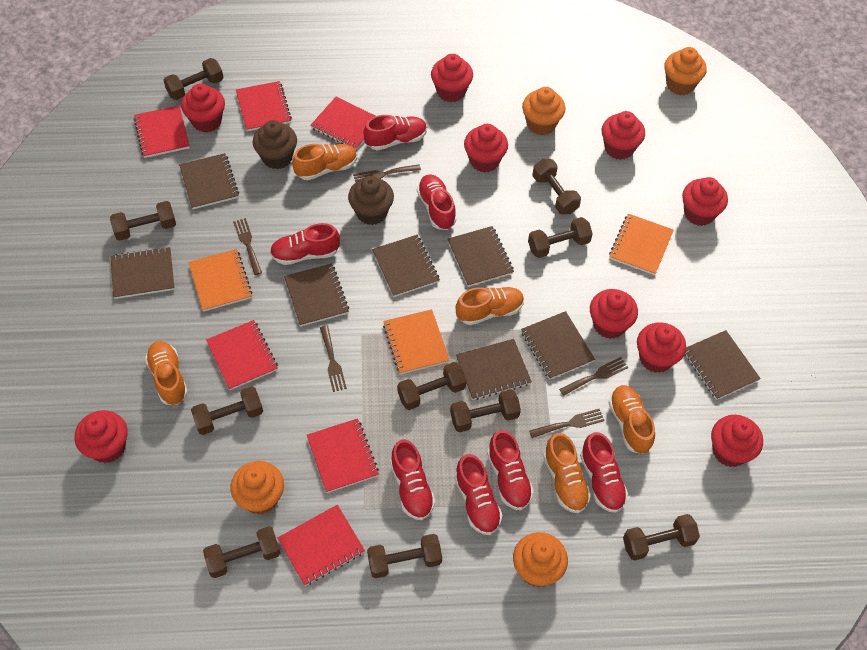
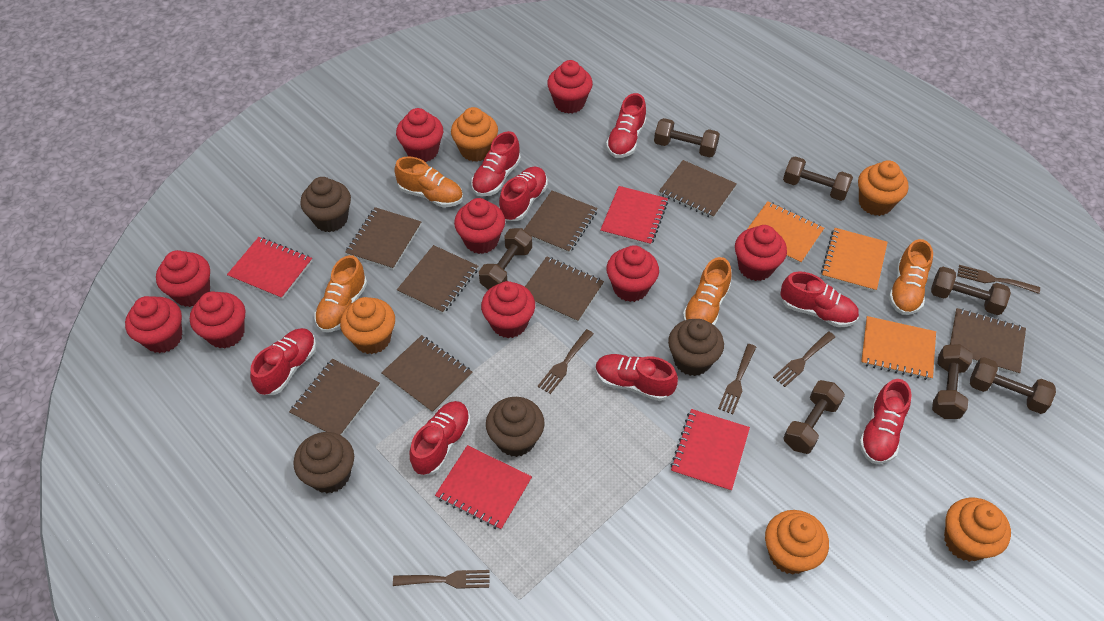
brown cupcake: 2 -> 4
brown dumbbell: 10 -> 7
orange cupcake: 4 -> 5
orange shoe: 5 -> 4
red notebook: 6 -> 4
red shoe: 7 -> 8

